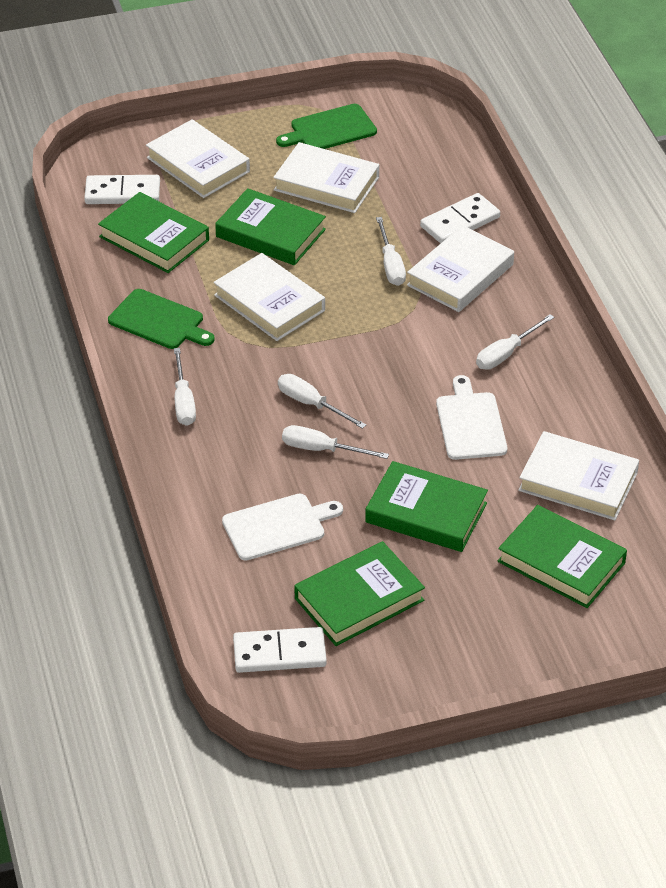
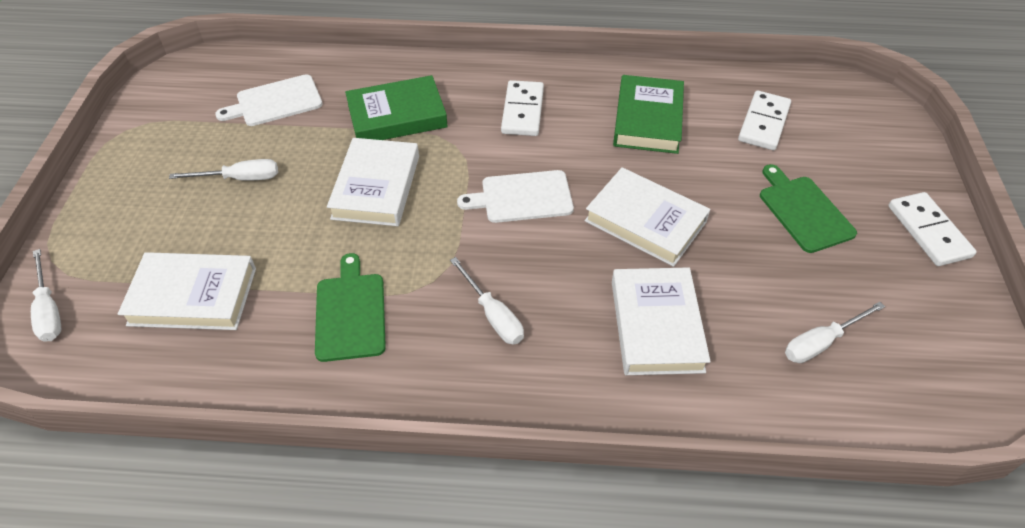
green book: 5 -> 2
white book: 5 -> 4
white screwdriver: 5 -> 4

